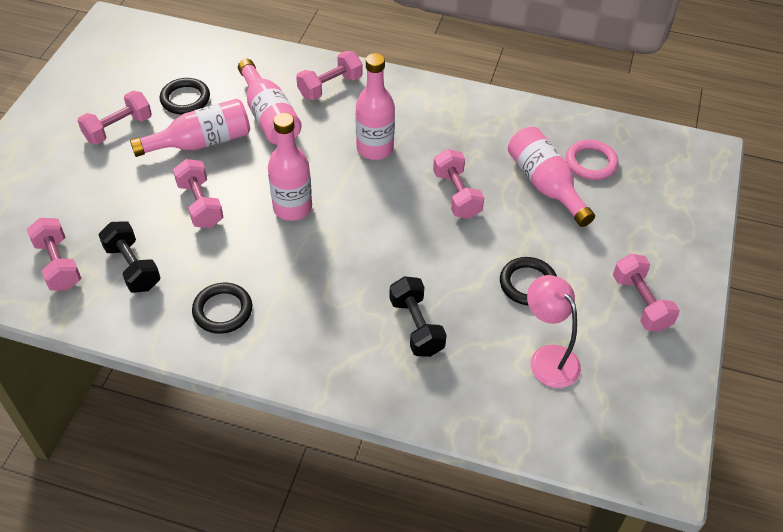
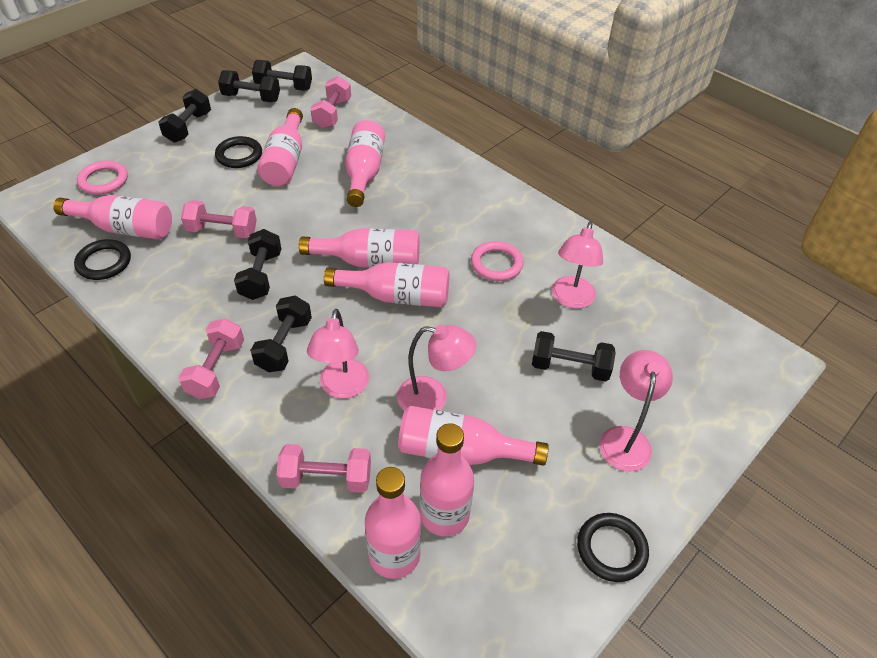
black dumbbell: 2 -> 6
pink bottle: 5 -> 8
pink dumbbell: 6 -> 4
pink lamp: 1 -> 4
pink ring: 1 -> 2

